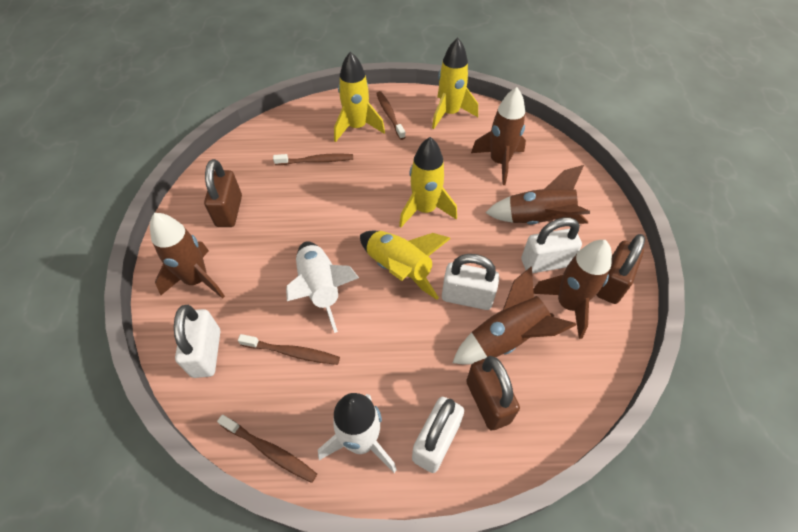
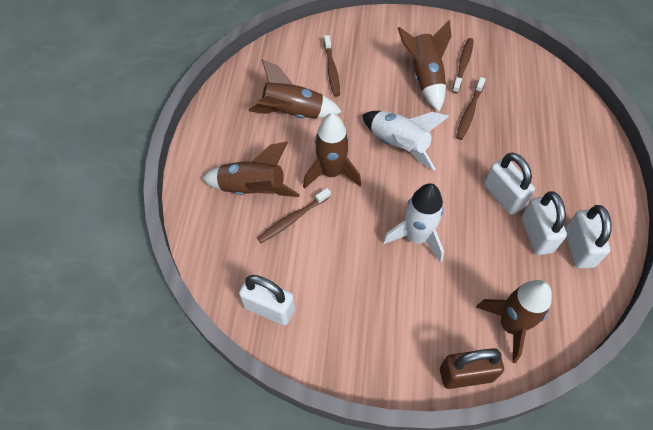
brown padlock: 3 -> 1
yellow rocket: 4 -> 0

